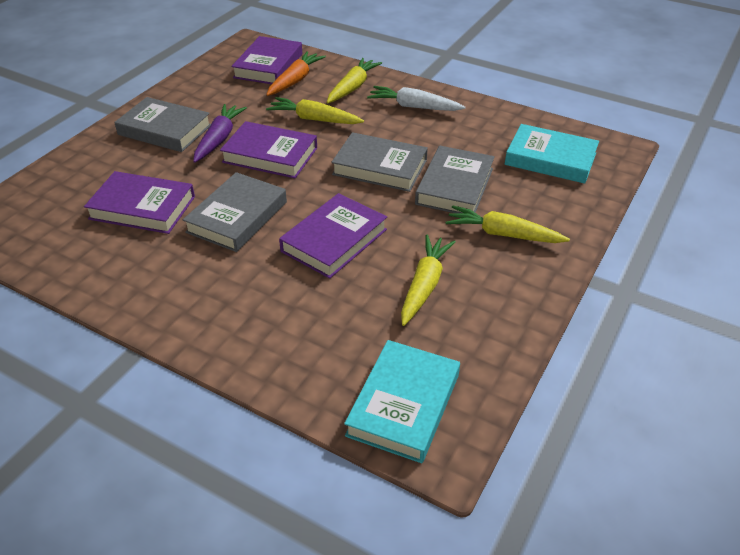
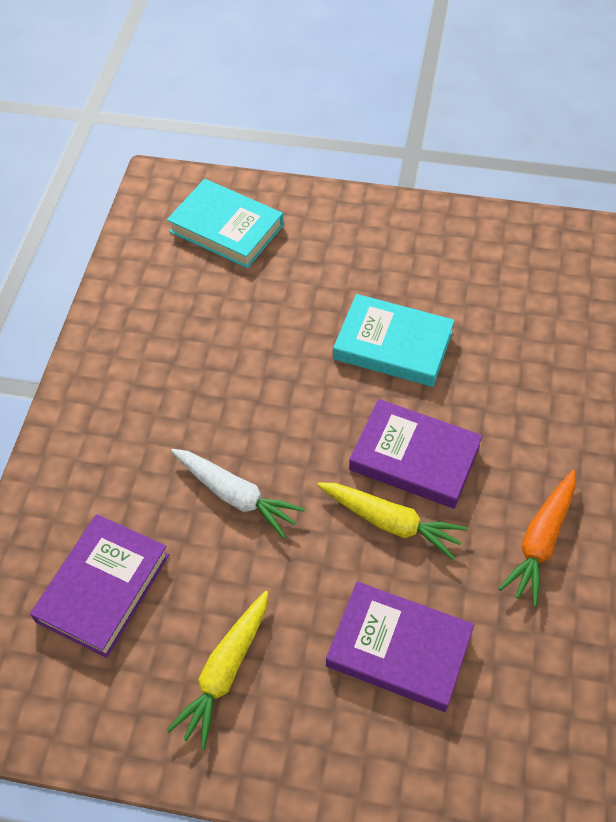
grey book: 4 -> 0
purple book: 4 -> 3
purple carrot: 1 -> 0
yellow carrot: 4 -> 2

